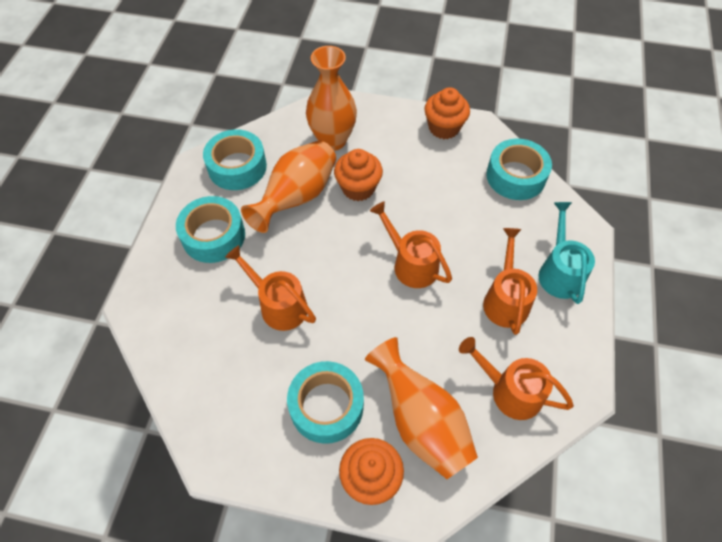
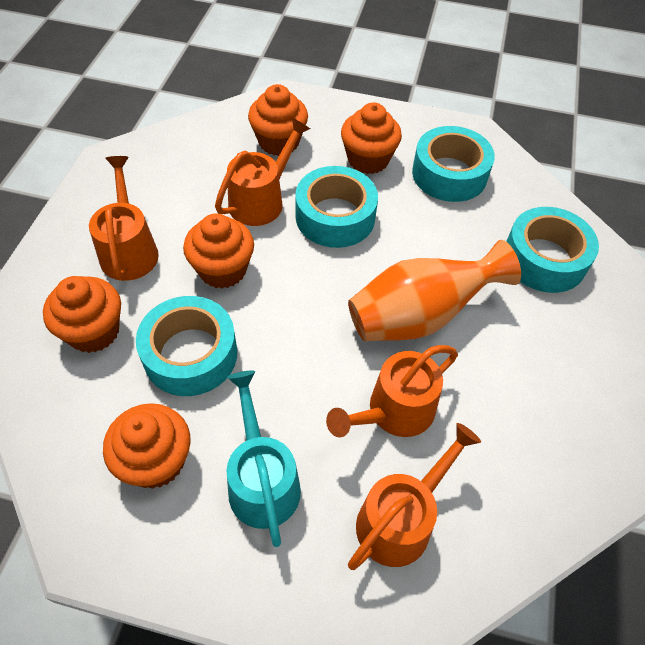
orange cupcake: 3 -> 5
orange vase: 3 -> 1

